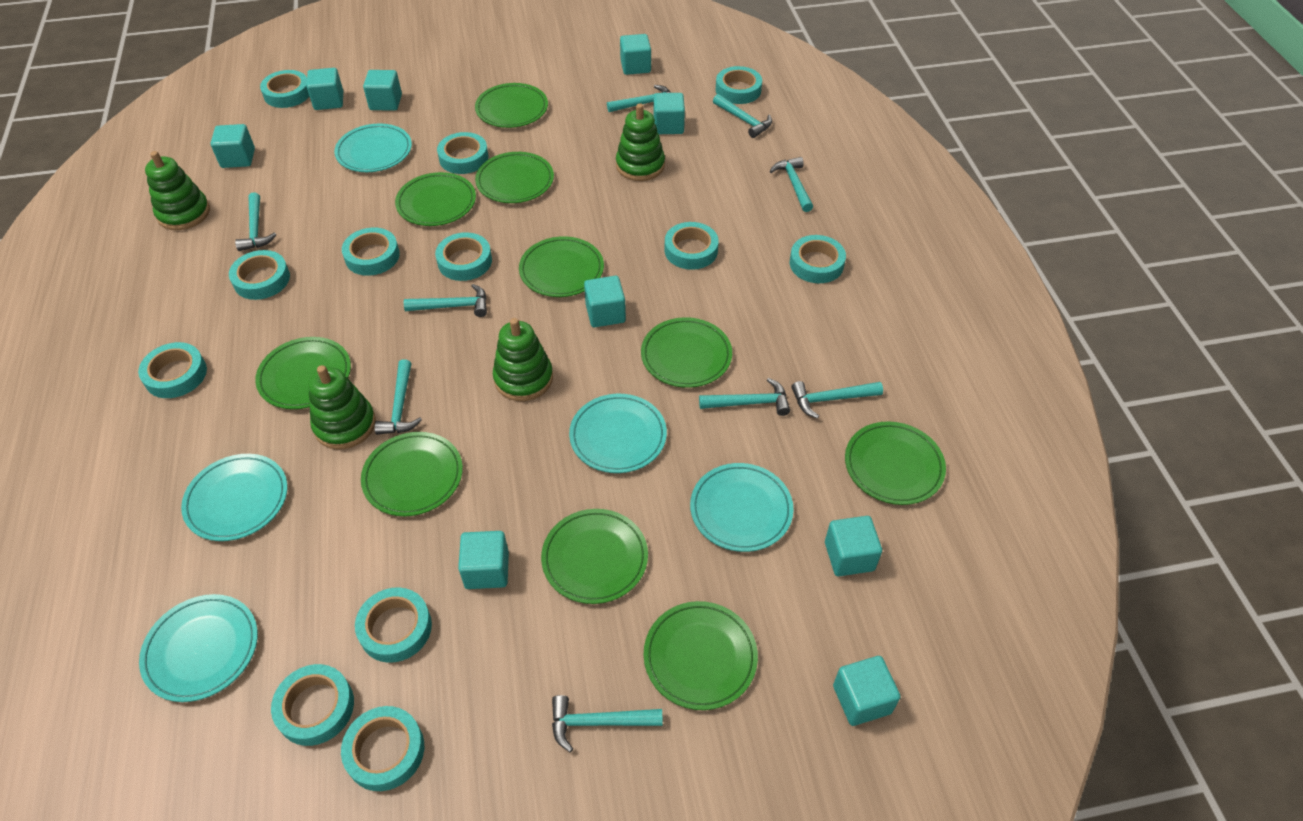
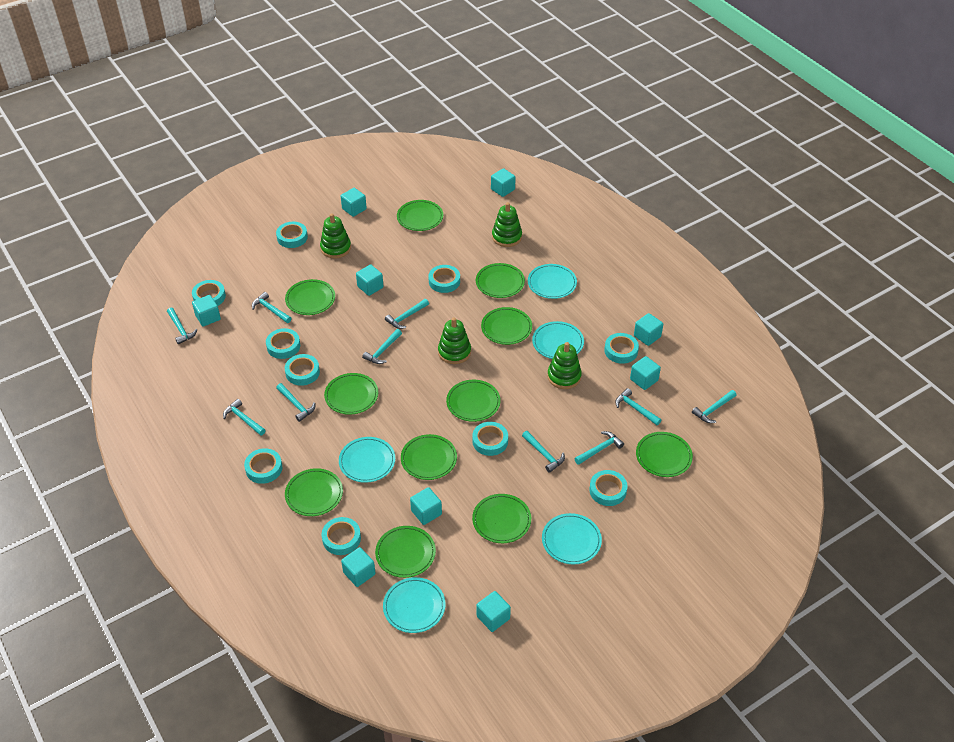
green plate: 10 -> 11
turquoise hammer: 9 -> 10
turquoise tape: 12 -> 10

